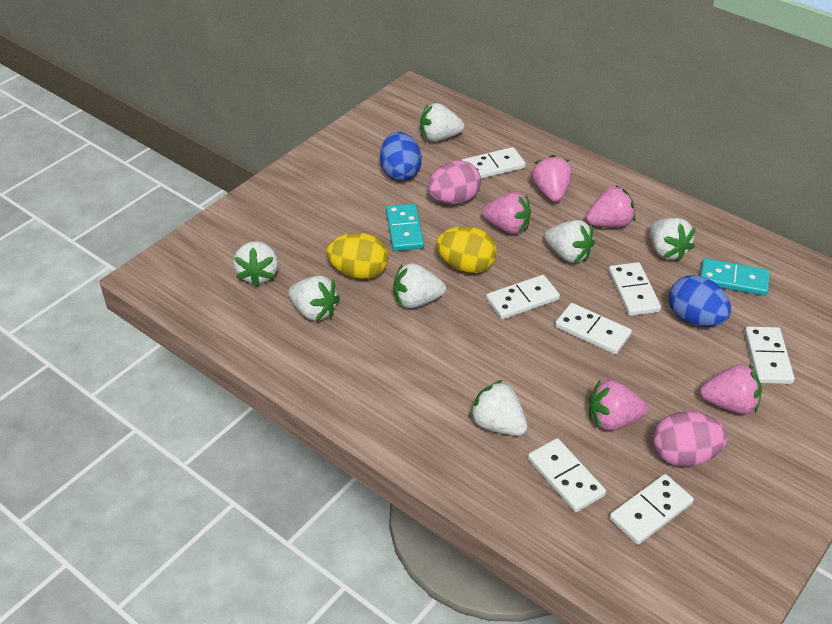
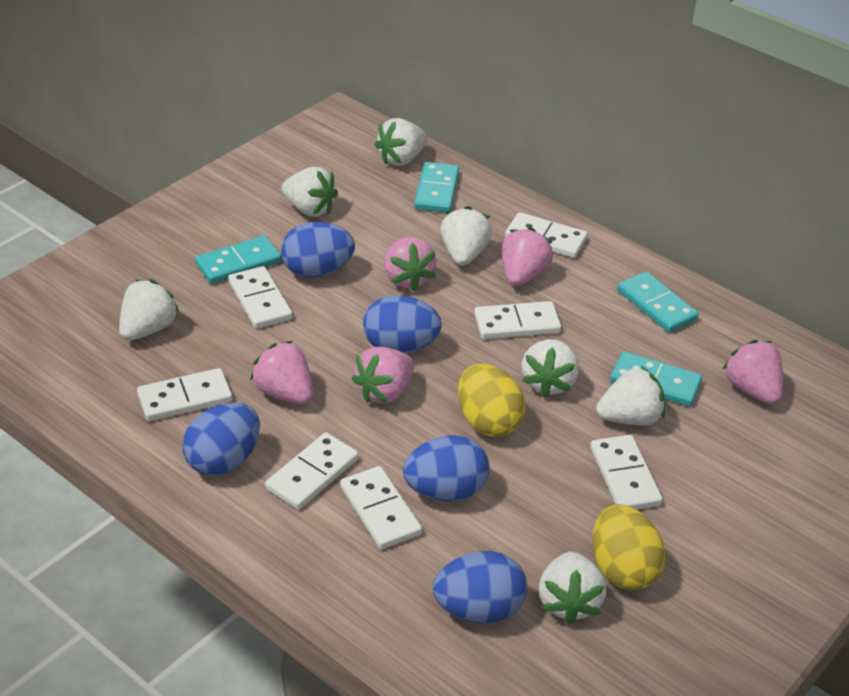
blue egg: 2 -> 5
pink egg: 2 -> 0
turquoise domino: 2 -> 4

